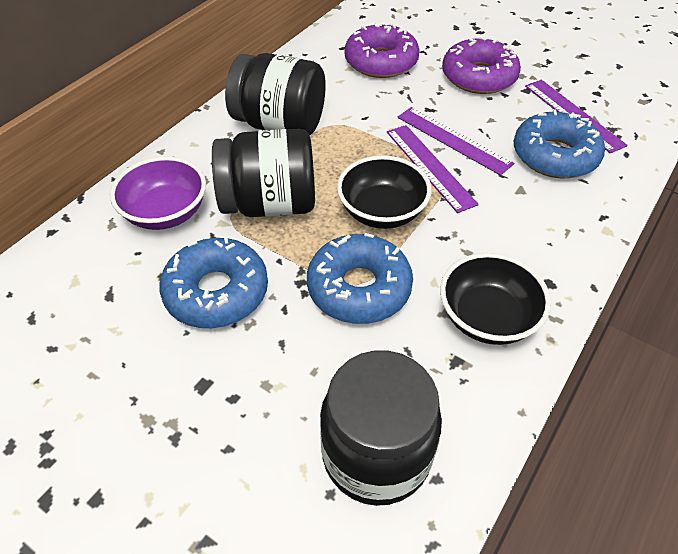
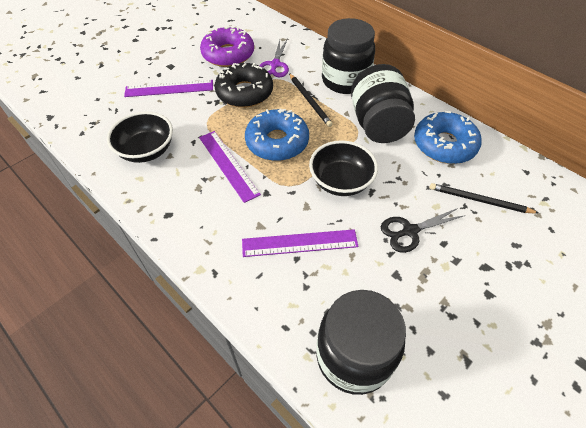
black donut: 0 -> 1
black pencil: 0 -> 2
black scissors: 0 -> 1
blue donut: 3 -> 2
purple bowl: 1 -> 0
purple donut: 2 -> 1
purple scissors: 0 -> 1

